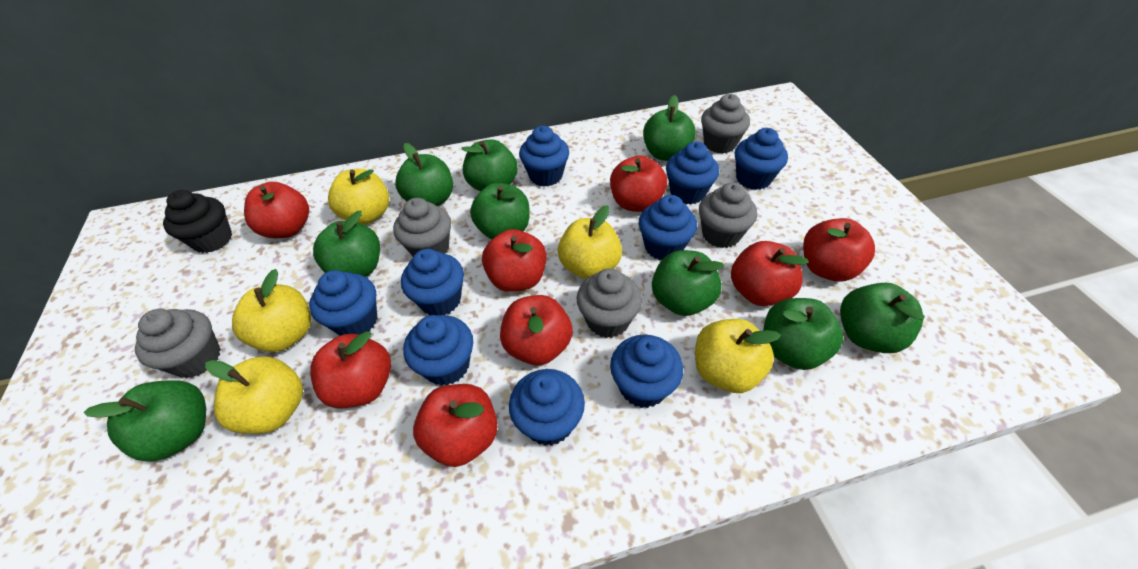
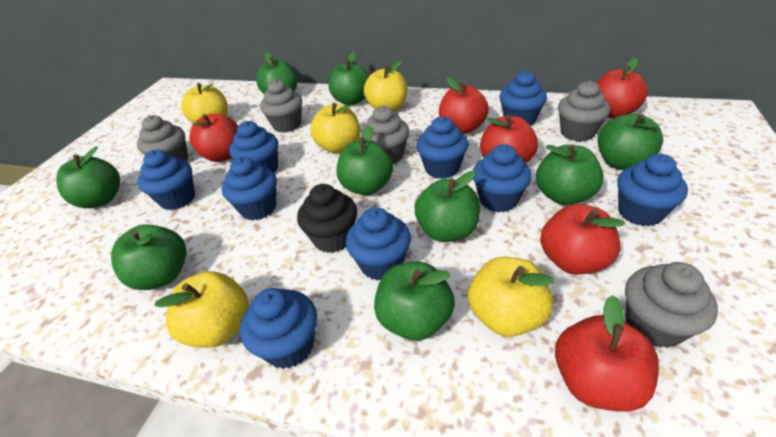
red apple: 8 -> 6

